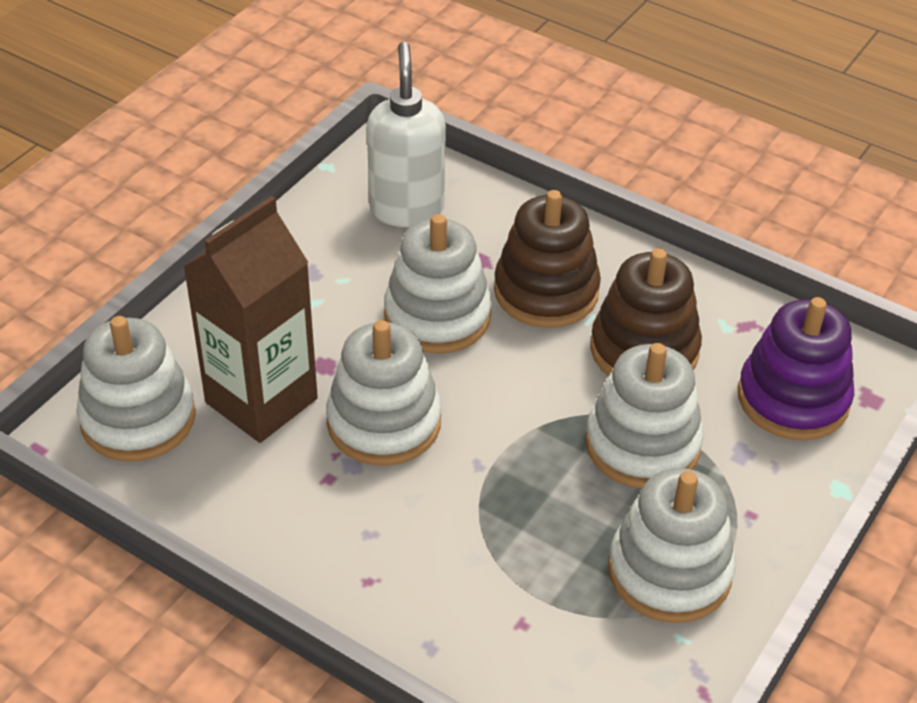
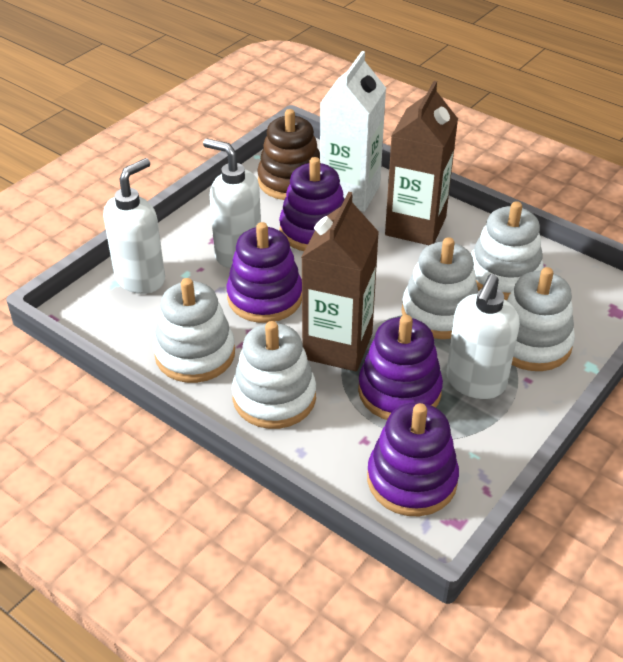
brown carton: 1 -> 2
brown stacking toy: 2 -> 1
purple stacking toy: 1 -> 4
white carton: 0 -> 1
white soap dispenser: 1 -> 3

